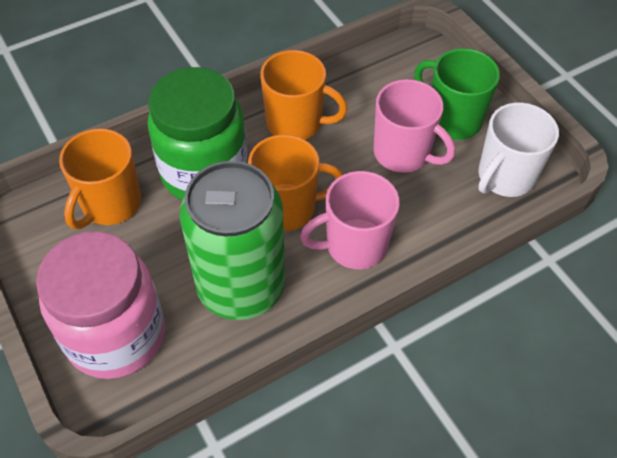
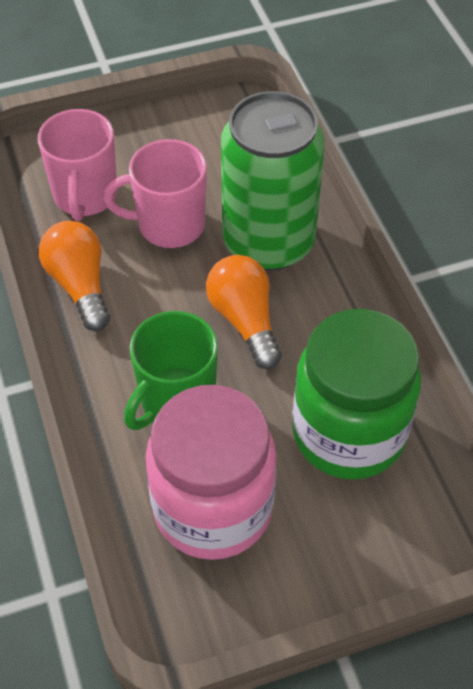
orange light bulb: 0 -> 2
orange mug: 3 -> 0
white mug: 1 -> 0

